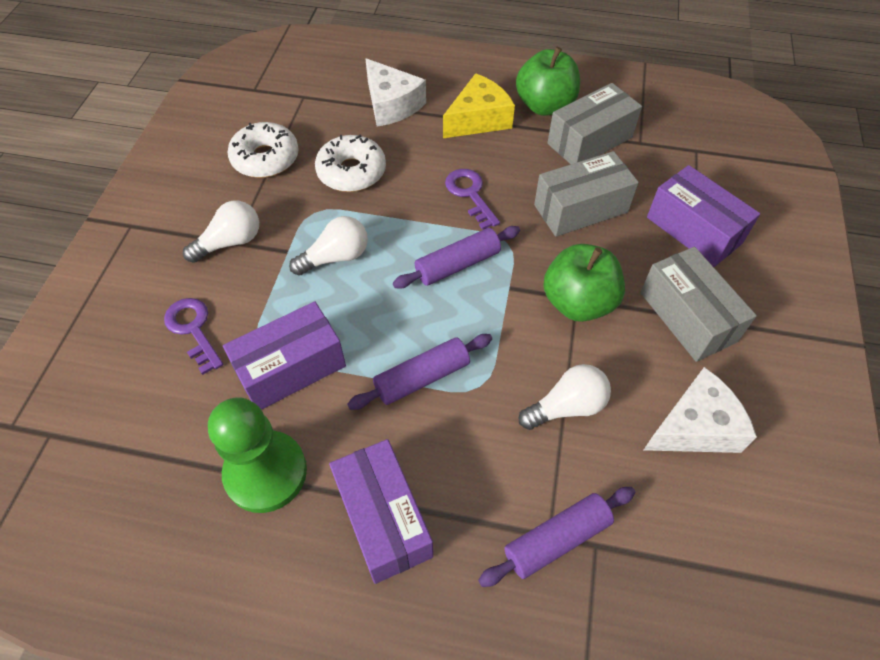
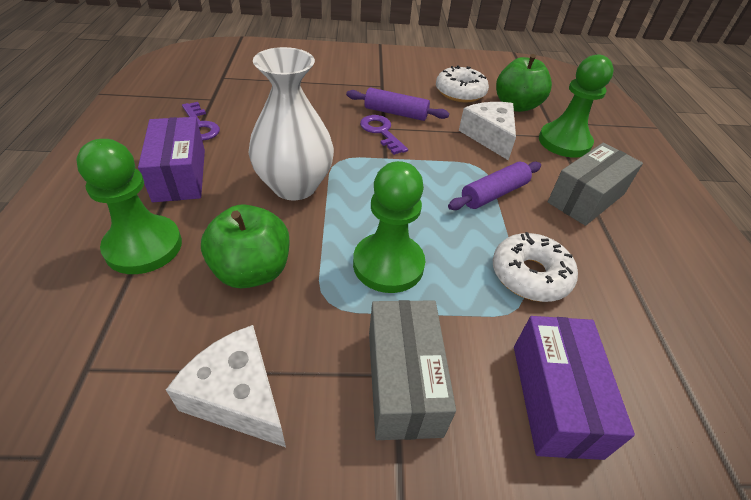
green pawn: 1 -> 3
grey box: 3 -> 2
purple box: 3 -> 2
purple rolling pin: 3 -> 2
white light bulb: 3 -> 0
white vase: 0 -> 1
yellow cheese: 1 -> 0

